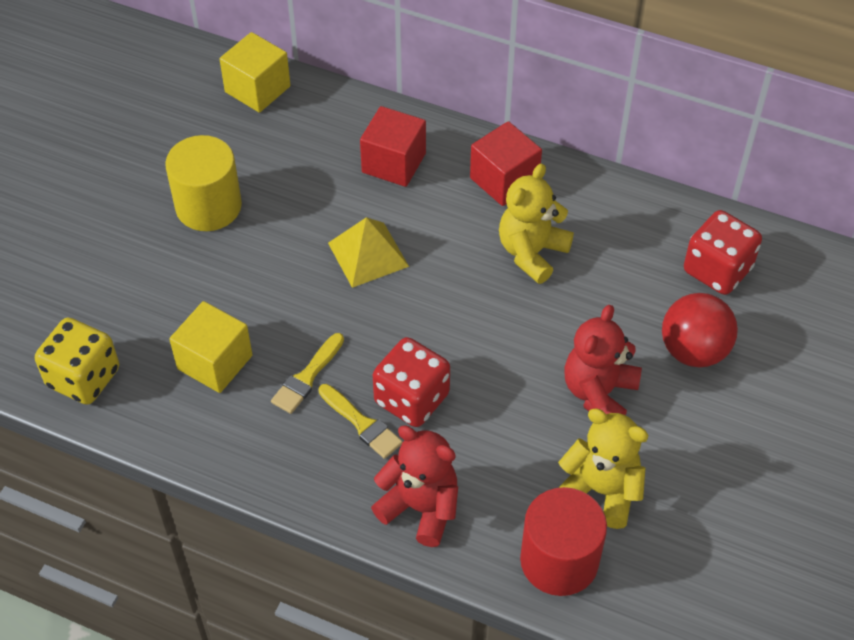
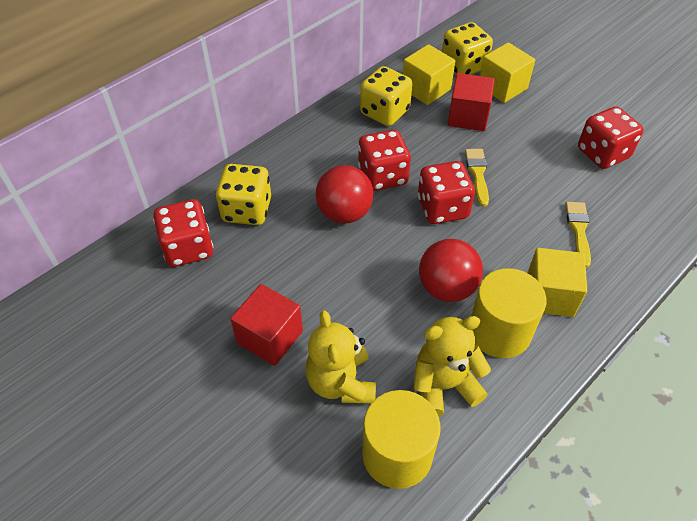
red ball: 1 -> 2
red cylinder: 1 -> 0
red dice: 2 -> 4
red teddy bear: 2 -> 0
yellow cube: 2 -> 3
yellow cylinder: 1 -> 2
yellow dice: 1 -> 3
yellow pyramid: 1 -> 0

